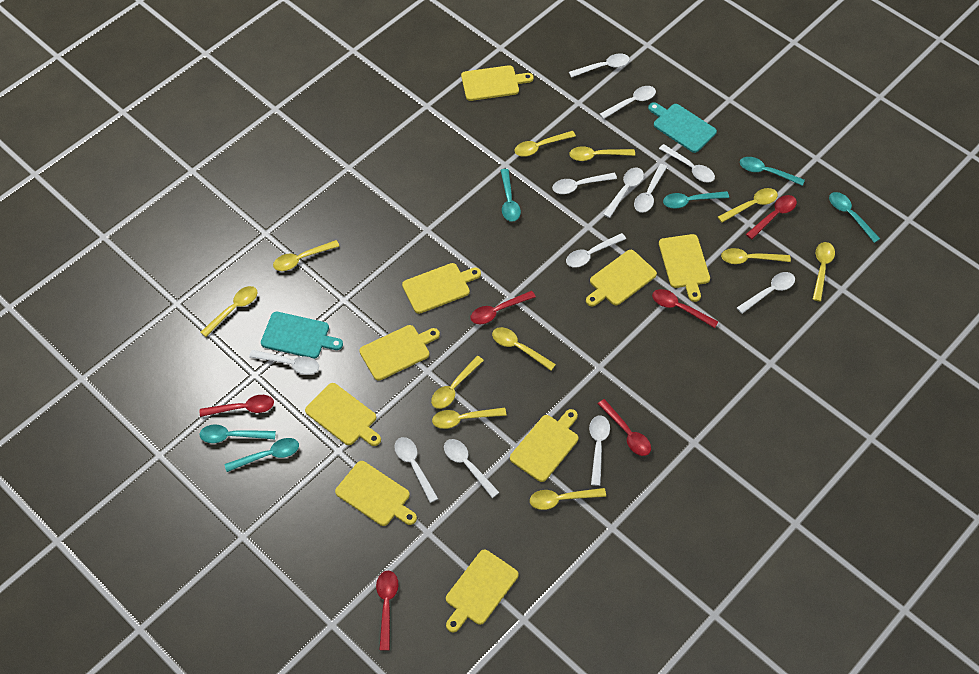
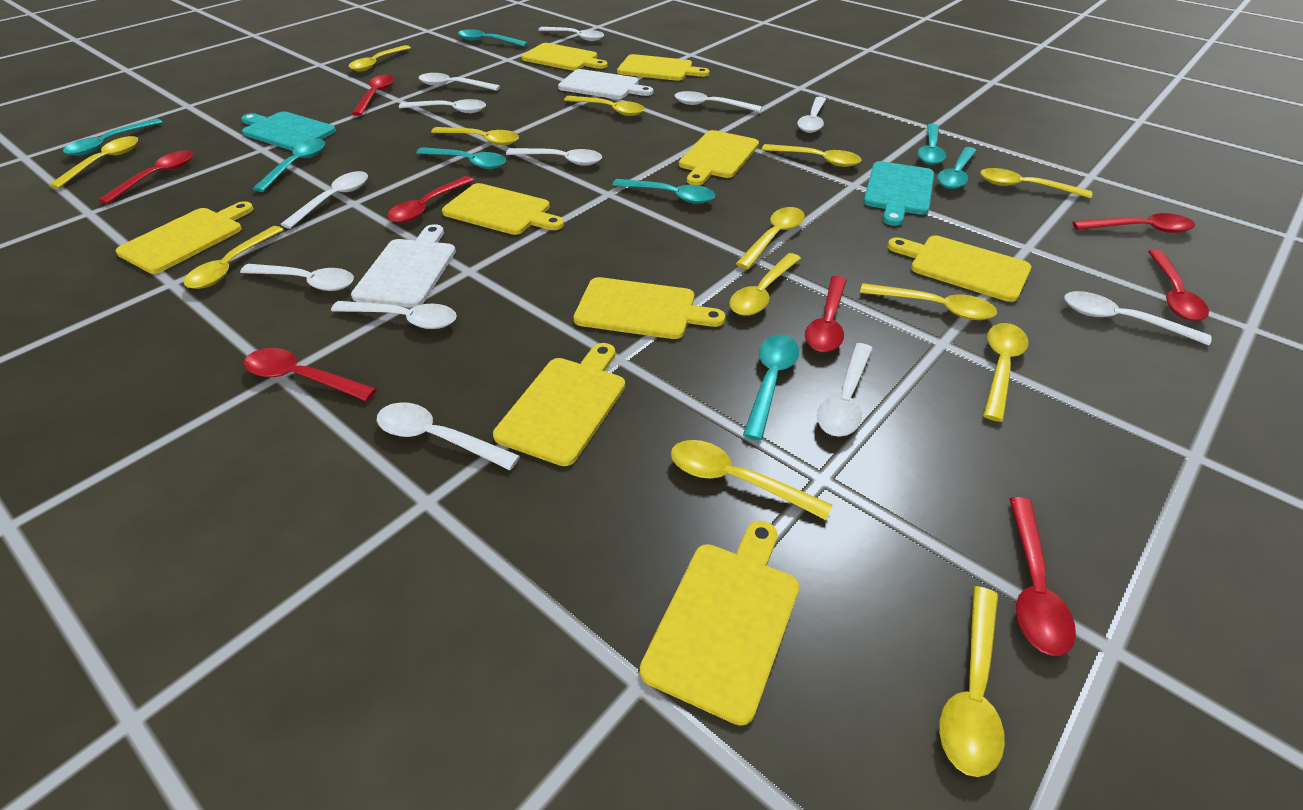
red spoon: 6 -> 8
turquoise spoon: 6 -> 8
white cutting board: 0 -> 2
yellow spoon: 11 -> 13

